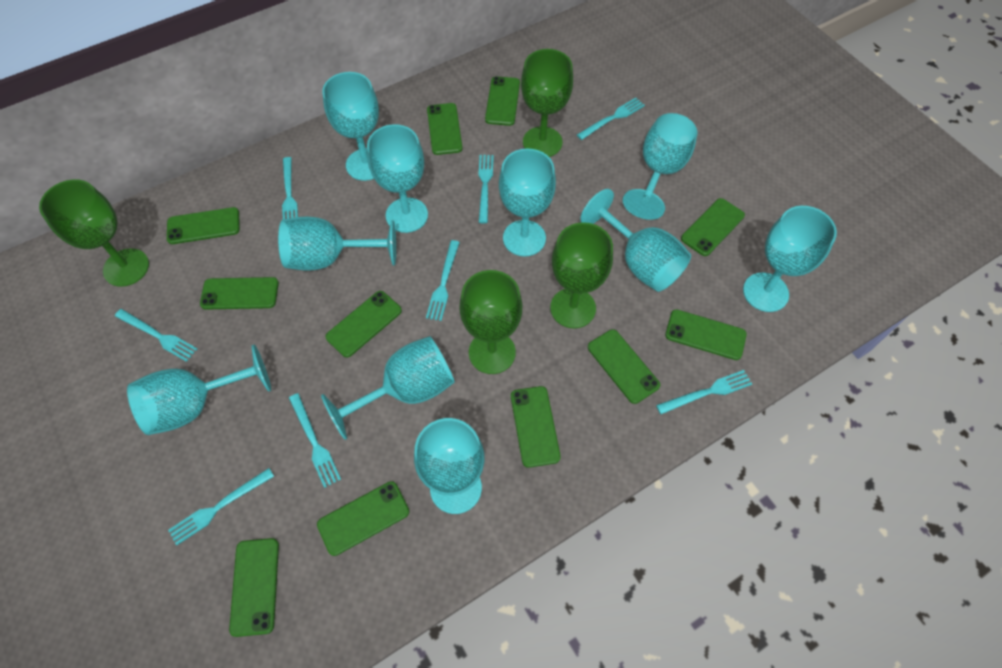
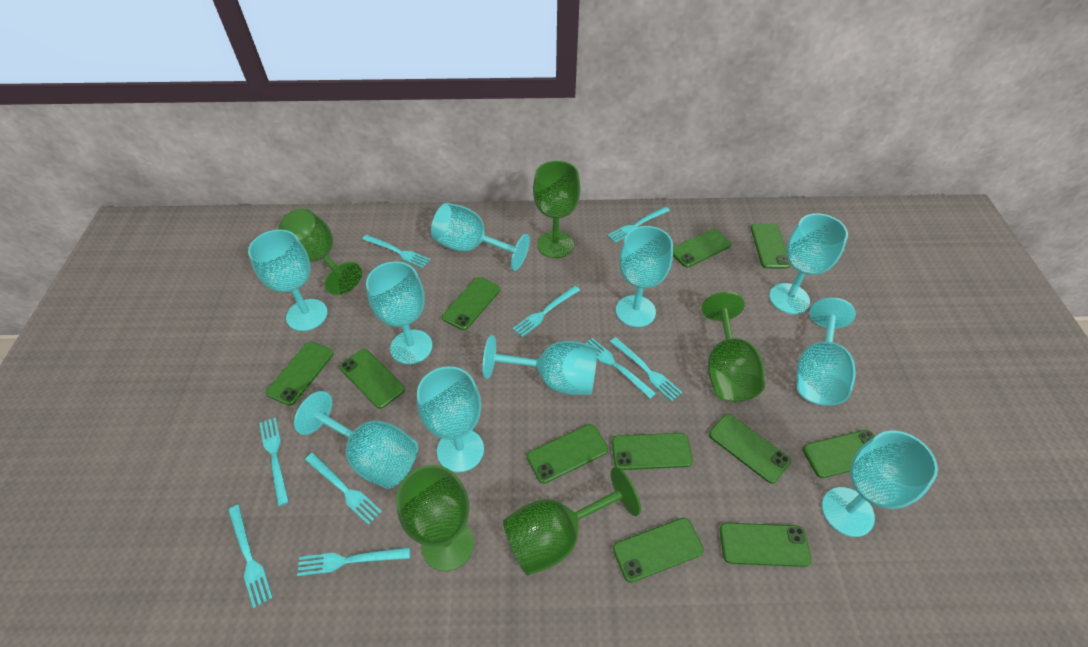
green goblet: 4 -> 5
turquoise fork: 8 -> 9

